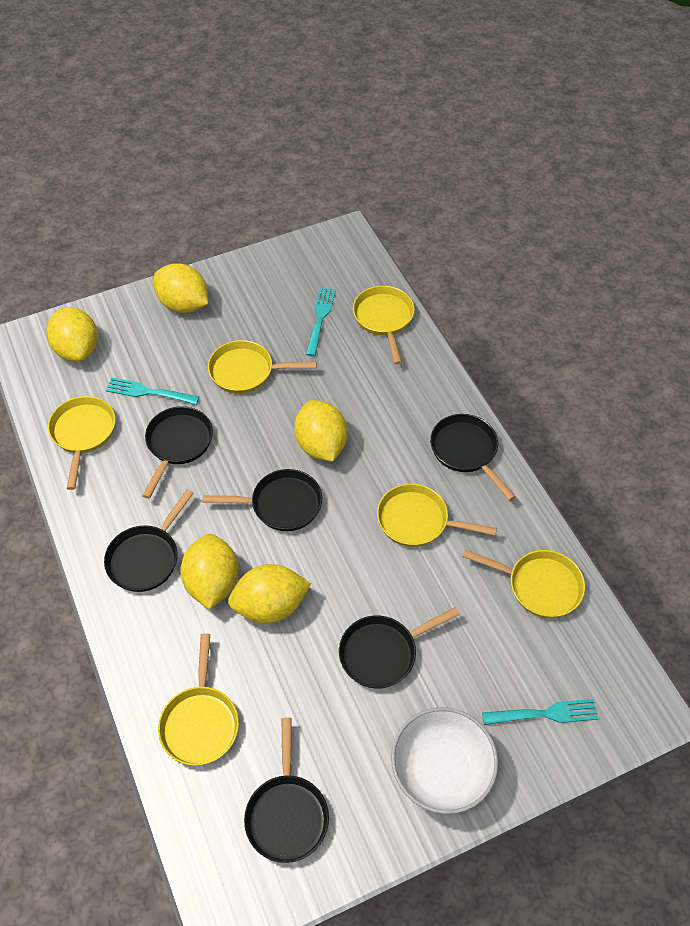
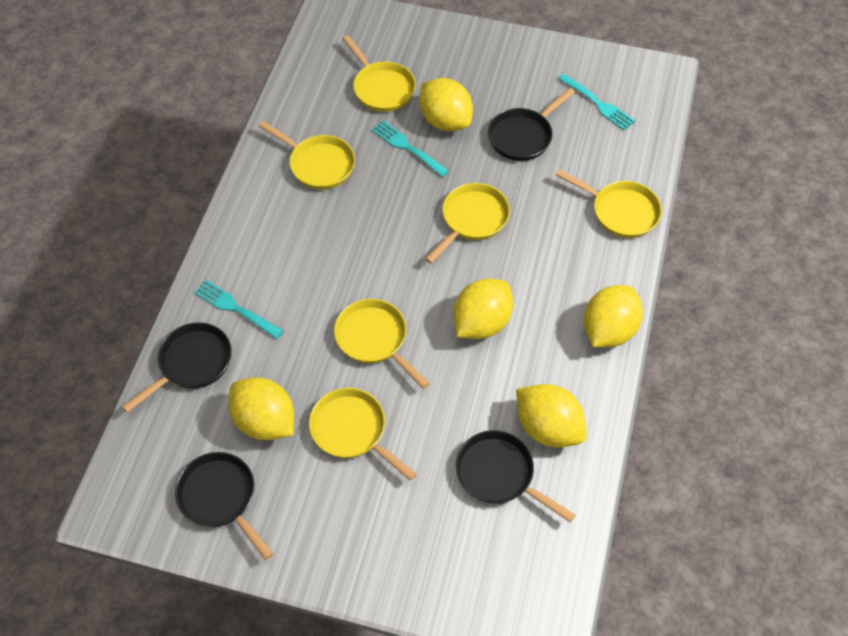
black pan: 6 -> 4
white bowl: 1 -> 0

